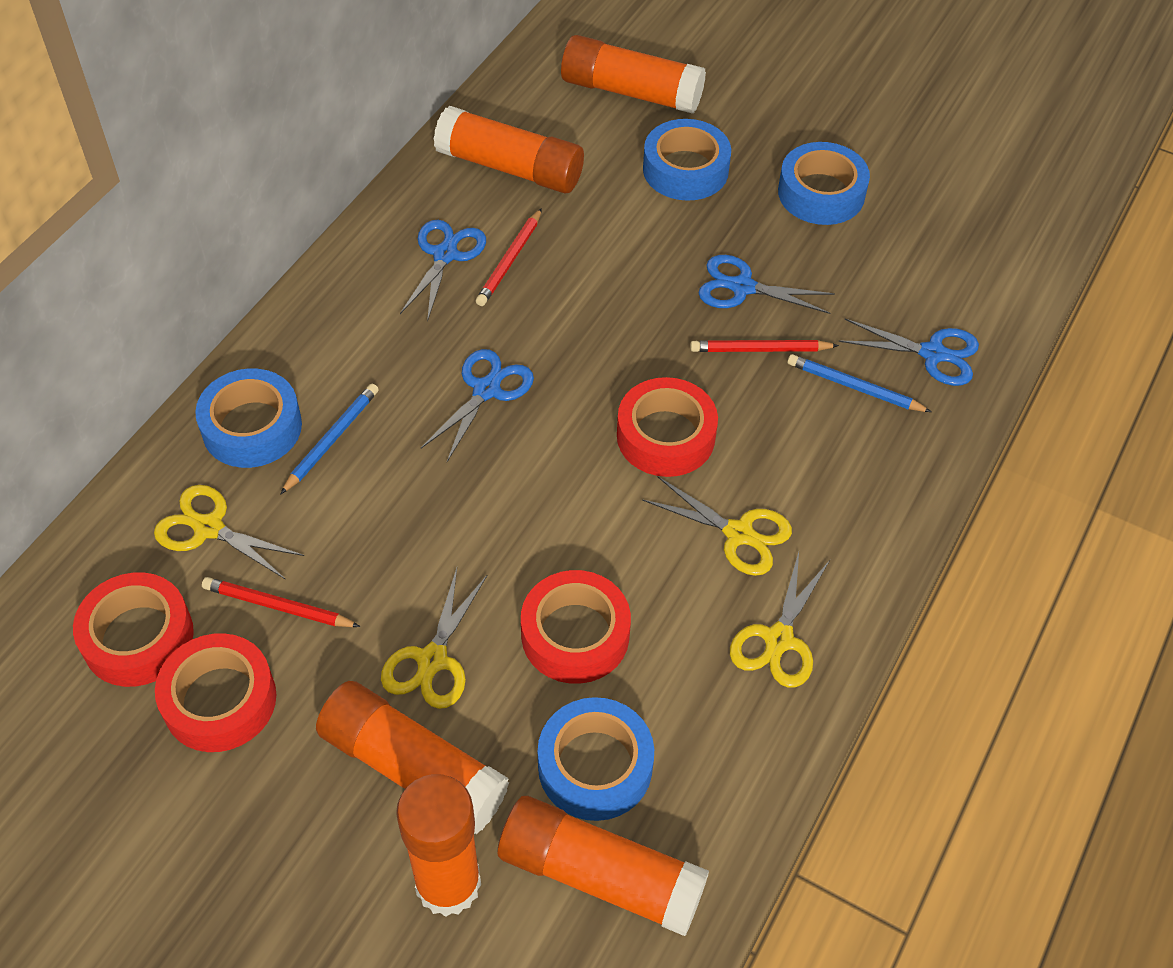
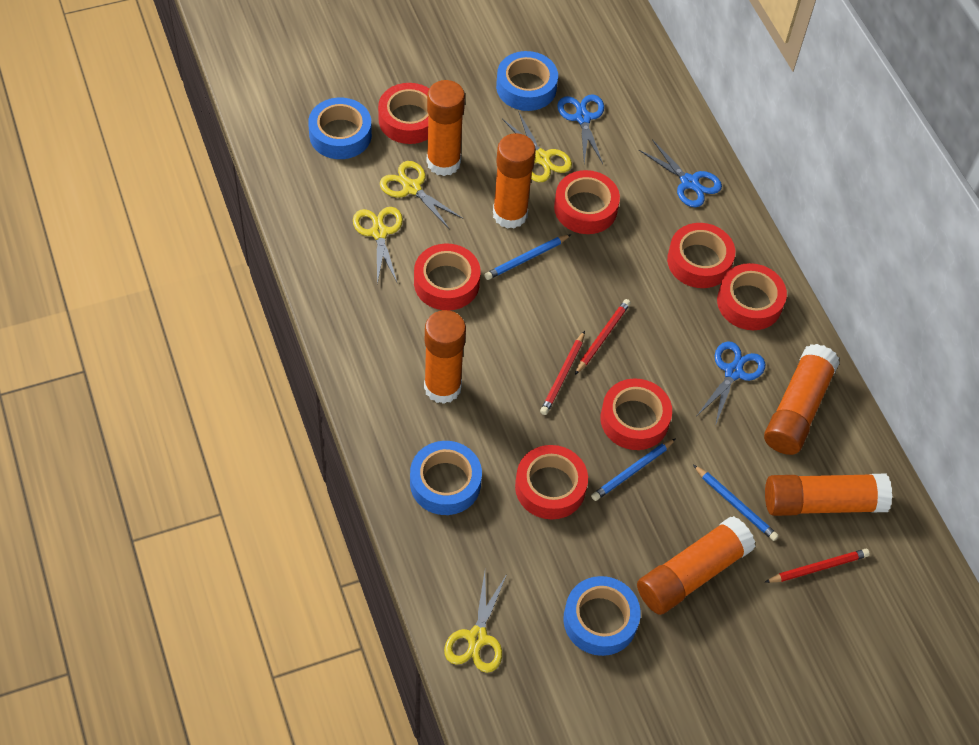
blue pencil: 2 -> 3
blue scissors: 4 -> 3
orange glue stick: 5 -> 6
red tape: 4 -> 7

